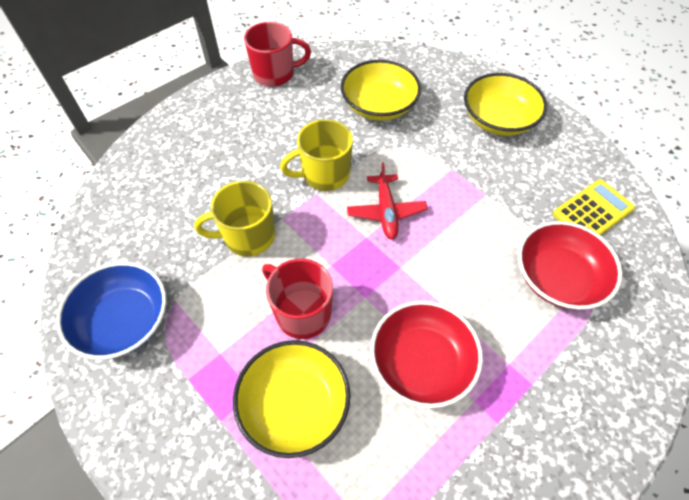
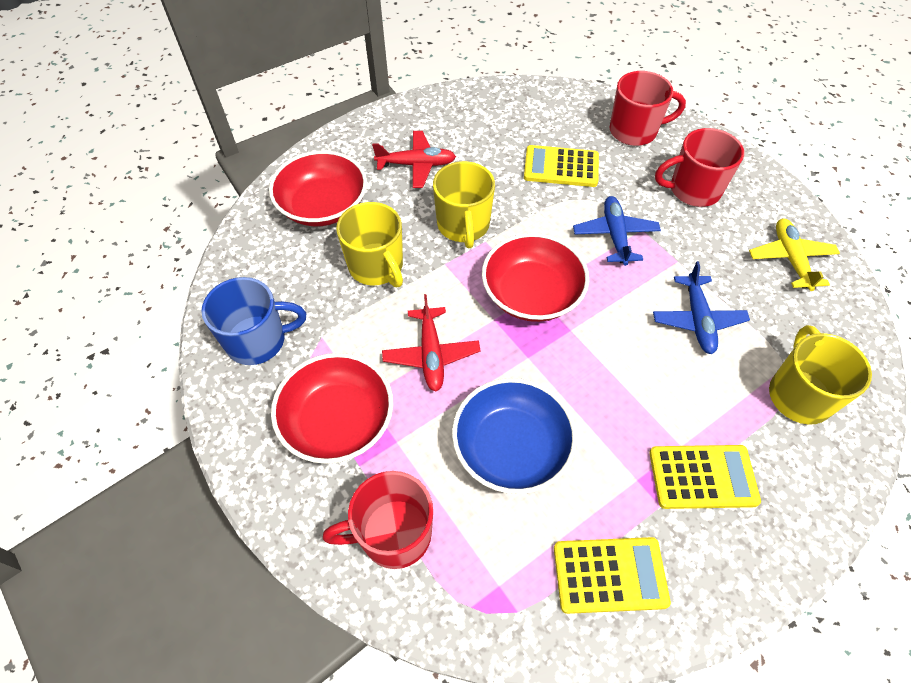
blue mug: 0 -> 1
blue plane: 0 -> 2
red bowl: 2 -> 3
red mug: 2 -> 3
red plane: 1 -> 2
yellow bowl: 3 -> 0
yellow calculator: 1 -> 3
yellow mug: 2 -> 3
yellow plane: 0 -> 1

